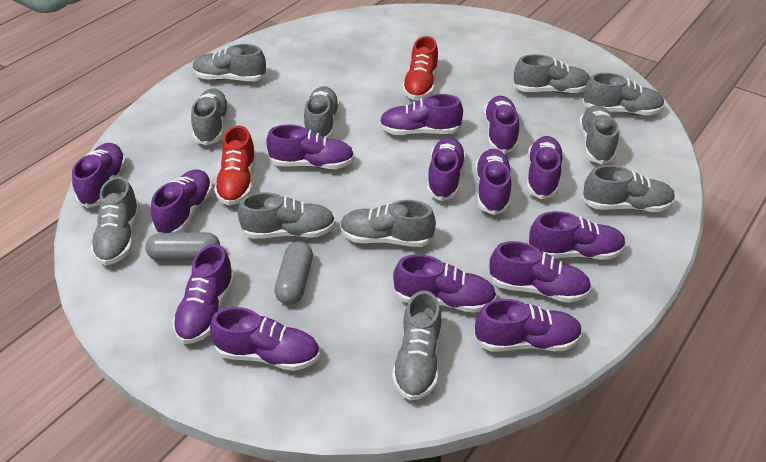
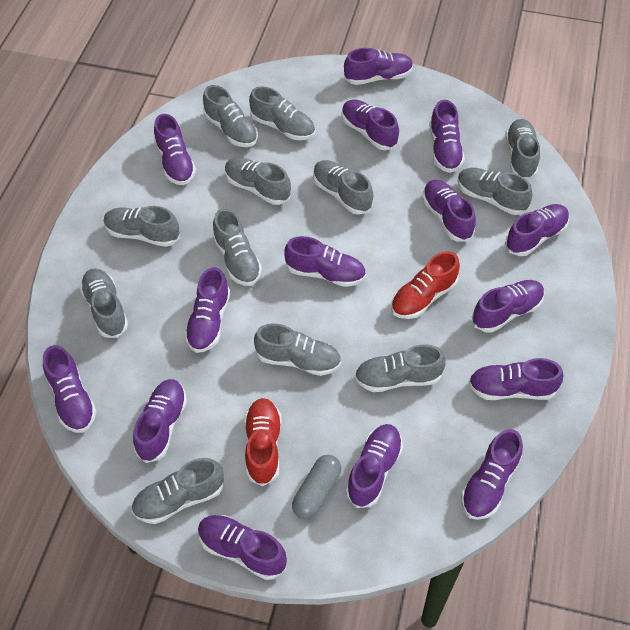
grey capsule: 2 -> 1
grey shoe: 11 -> 12
purple shoe: 14 -> 15

